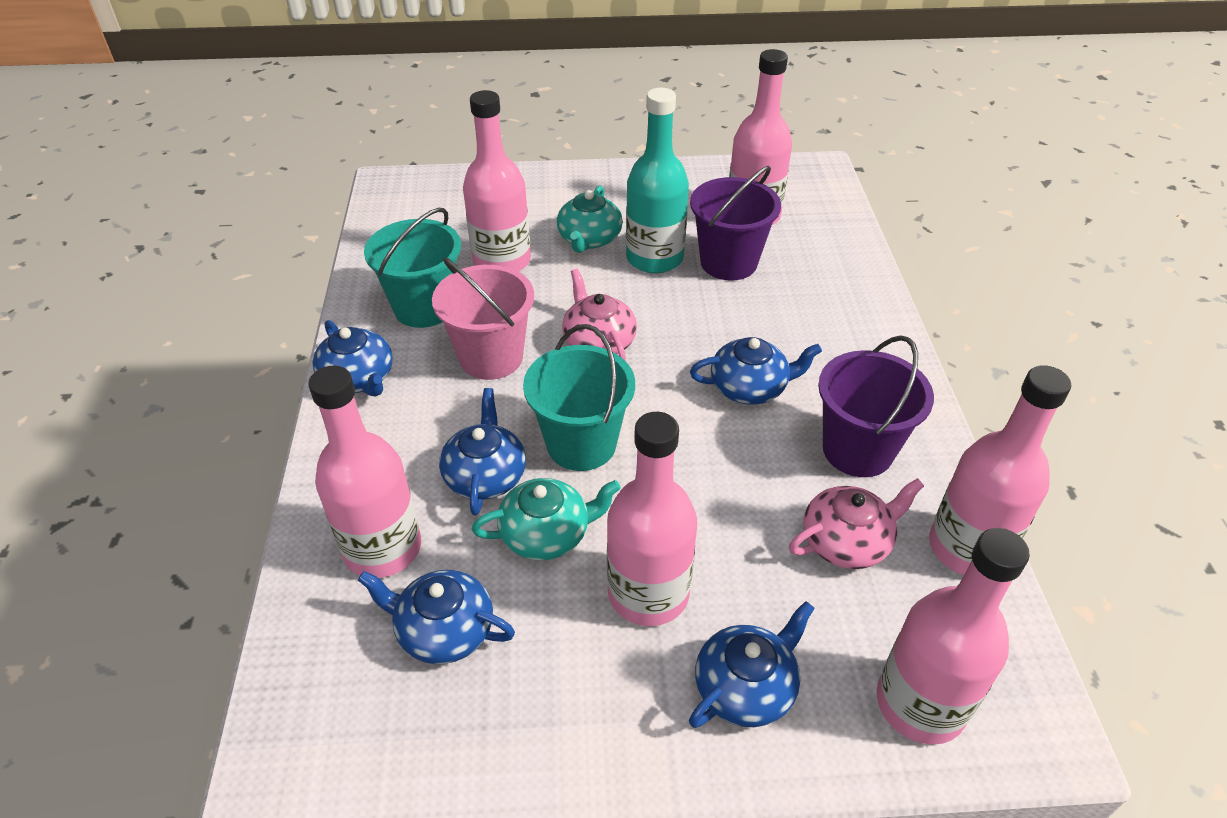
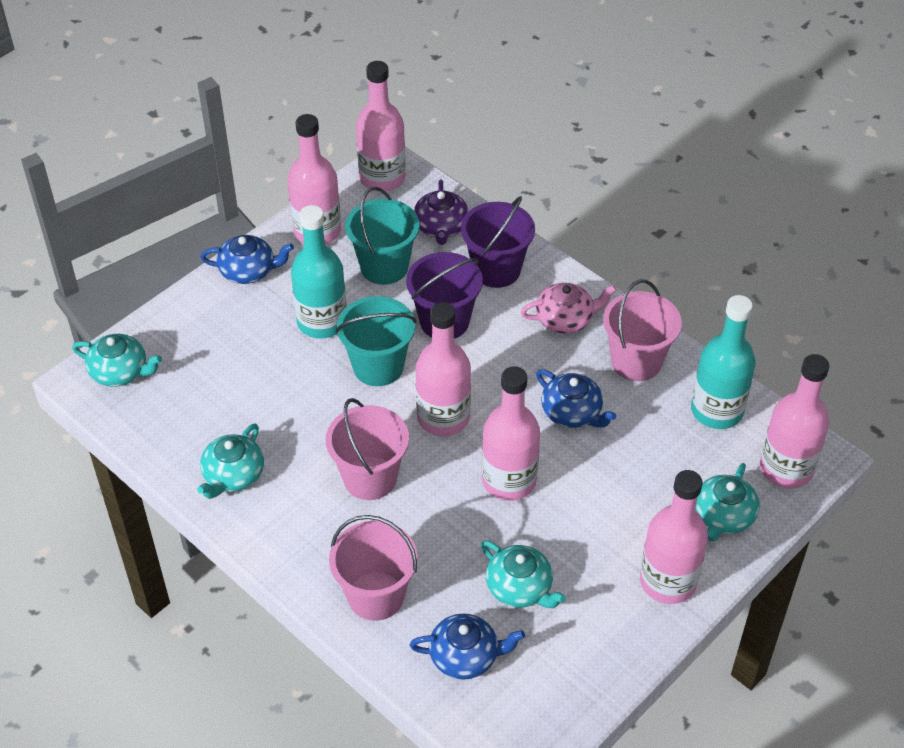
blue teapot: 5 -> 3
pink bucket: 1 -> 3
pink teapot: 2 -> 1
purple teapot: 0 -> 1
turquoise bottle: 1 -> 2
turquoise teapot: 2 -> 4

